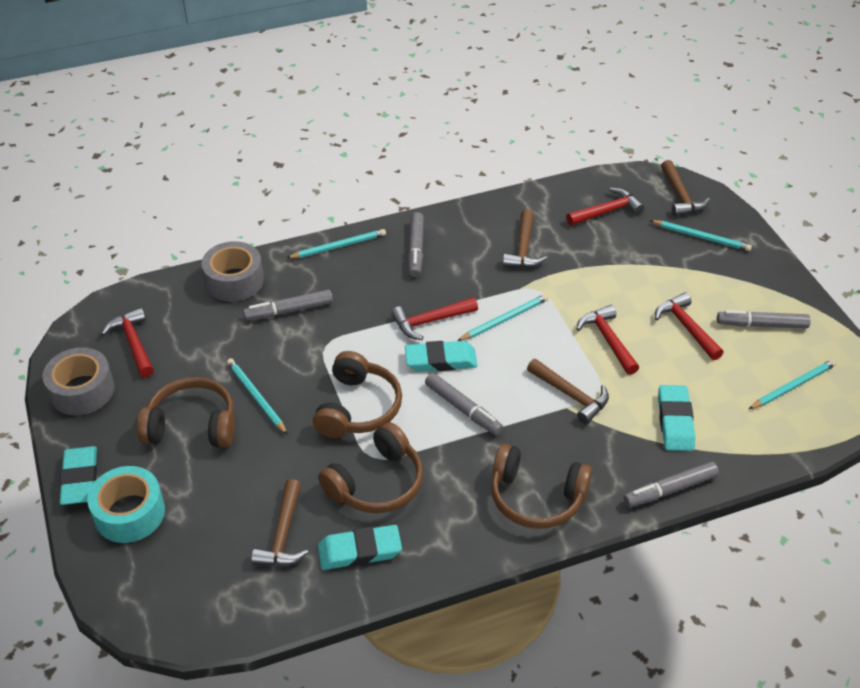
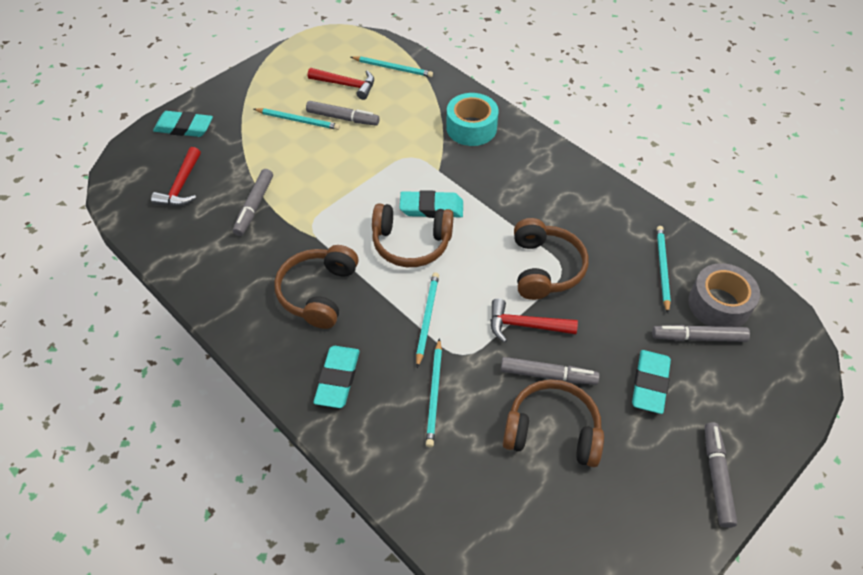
brown hammer: 4 -> 0
grey tape: 2 -> 1
red hammer: 5 -> 3

